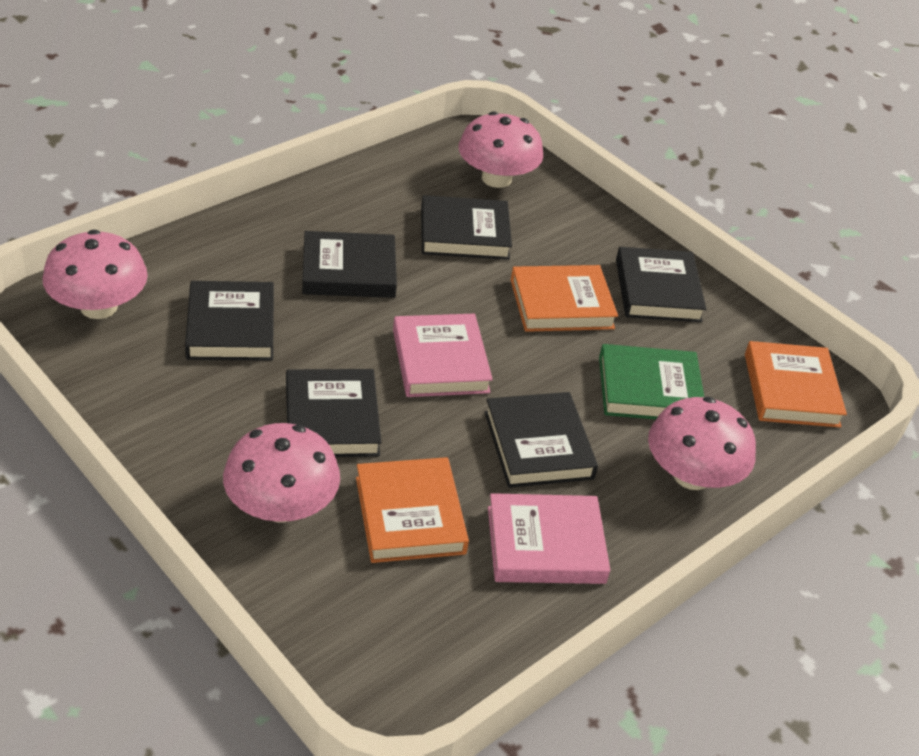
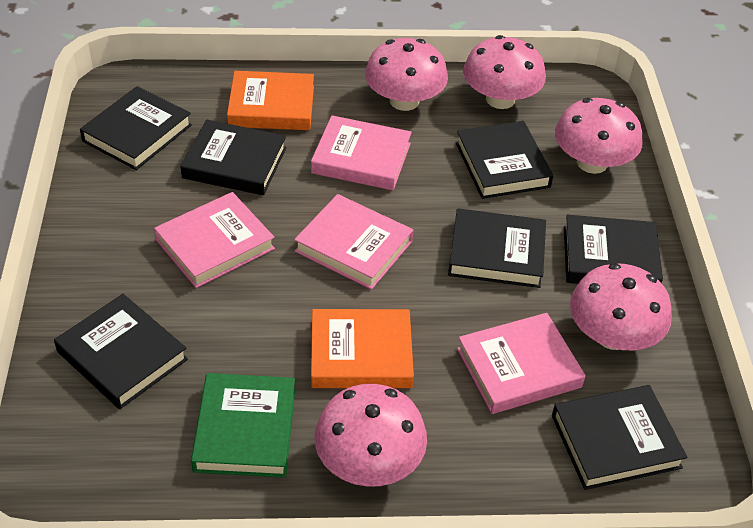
black book: 6 -> 7
orange book: 3 -> 2
pink book: 2 -> 4
pink mushroom: 4 -> 5

